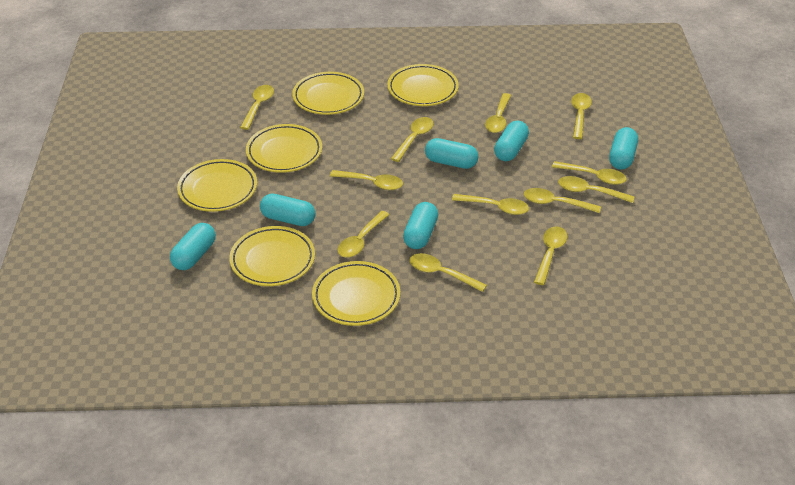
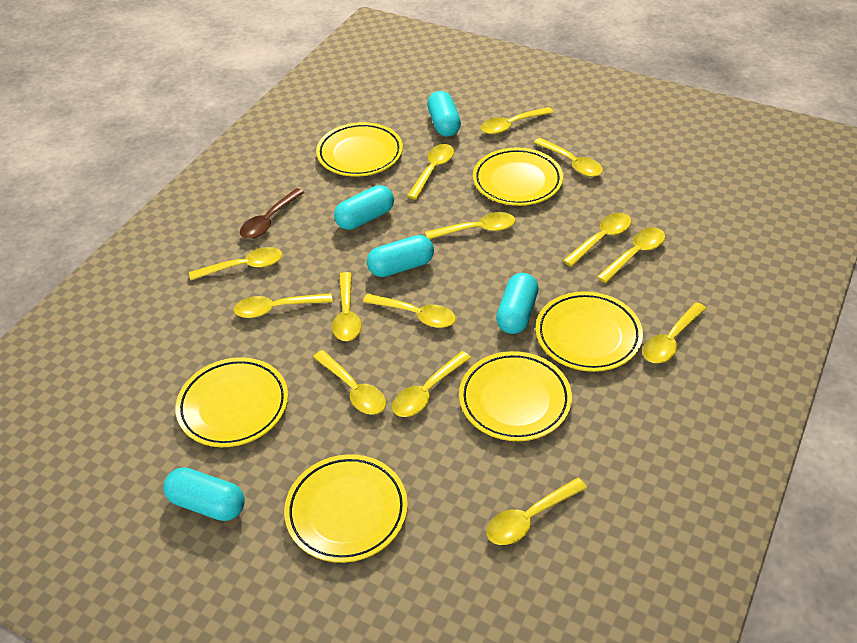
brown spoon: 0 -> 1
turquoise capsule: 6 -> 5
yellow spoon: 12 -> 14

